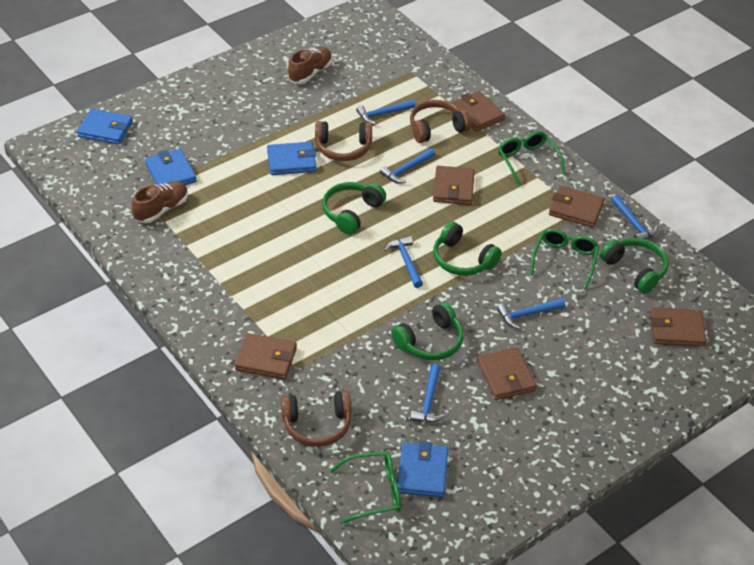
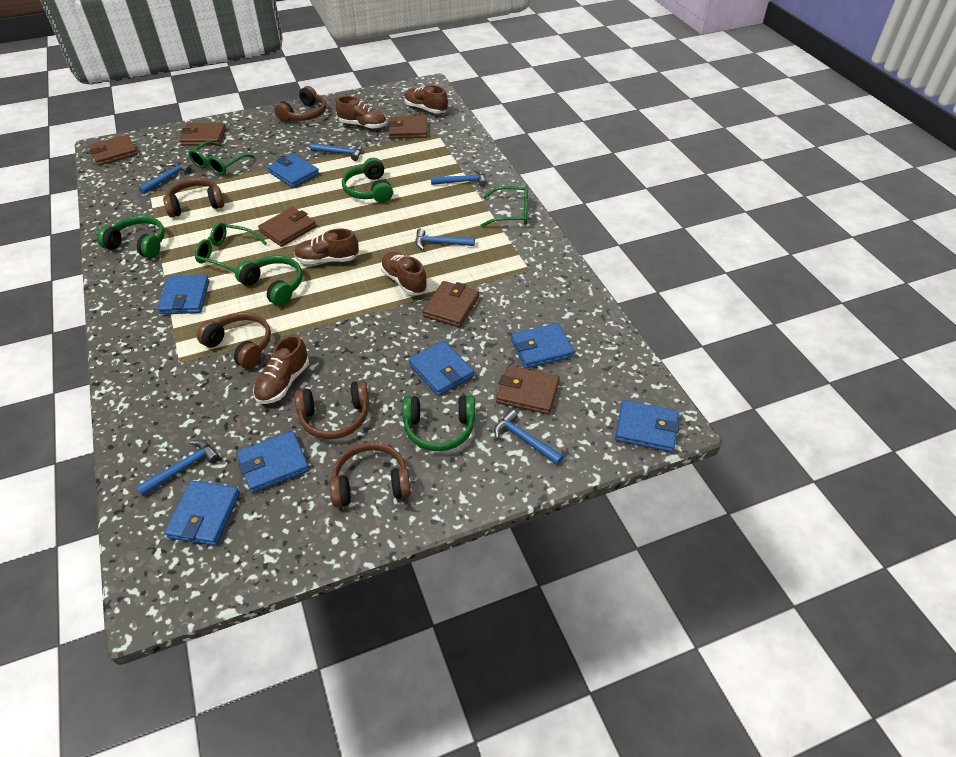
blue wallet: 4 -> 7
brown headphones: 3 -> 5
brown shoe: 2 -> 5

